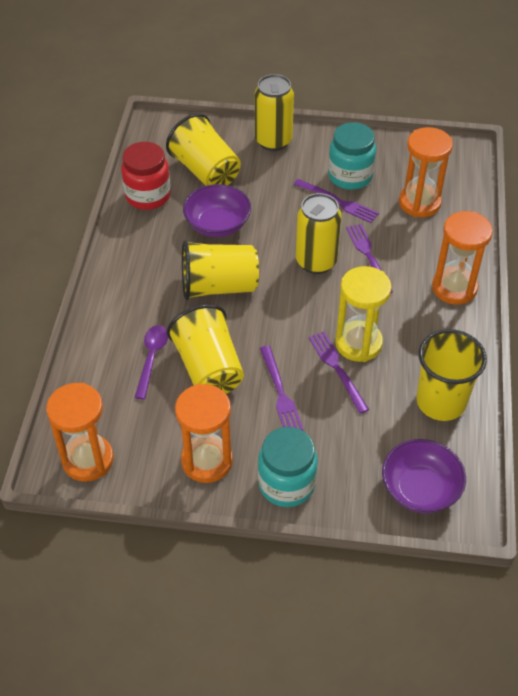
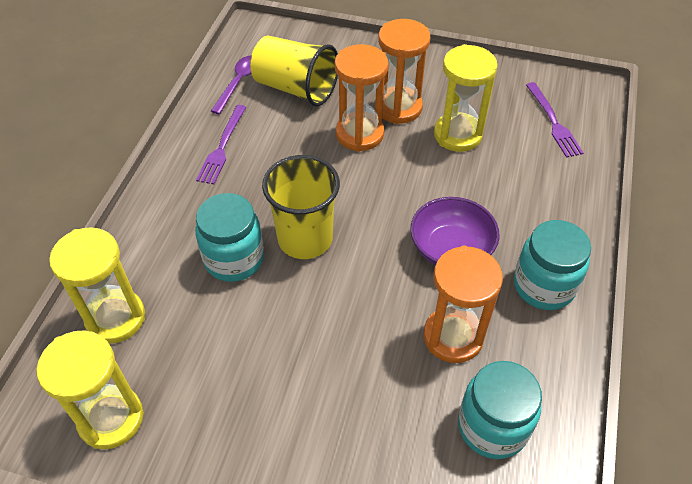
orange hourglass: 4 -> 3
purple bowl: 2 -> 1
purple fork: 4 -> 2
red jar: 1 -> 0
turquoise jar: 2 -> 3
yellow can: 2 -> 0
yellow cup: 4 -> 2
yellow hourglass: 1 -> 3

